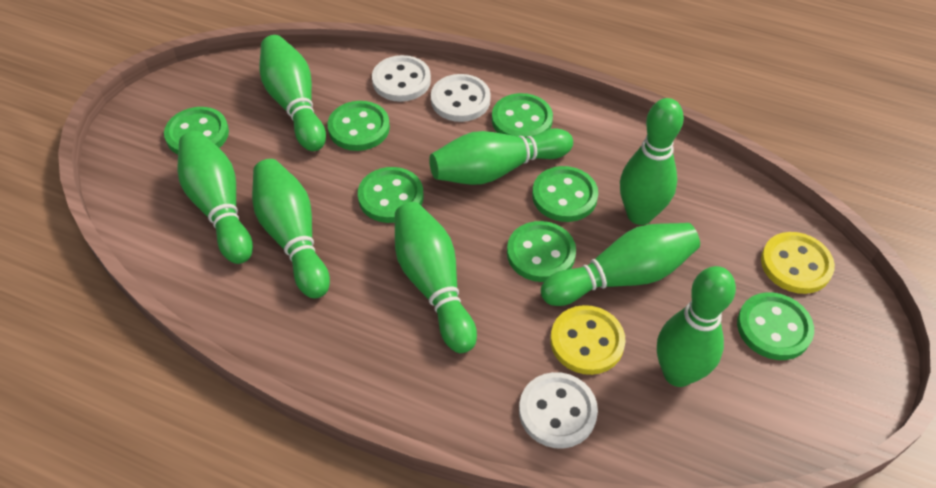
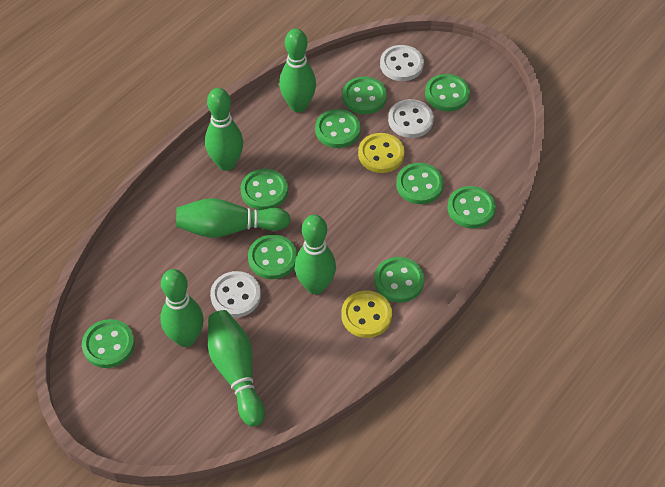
green bowling pin: 8 -> 6
green button: 7 -> 9

